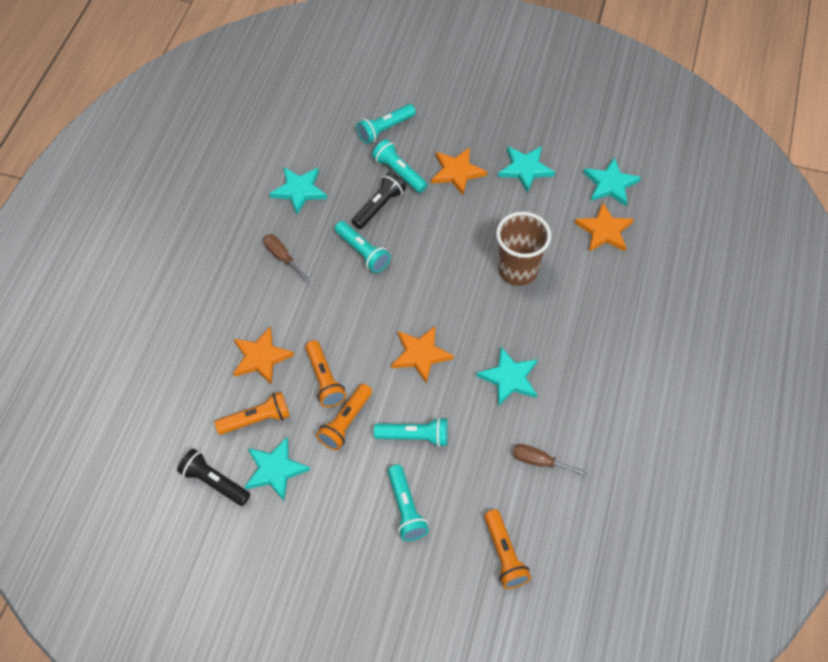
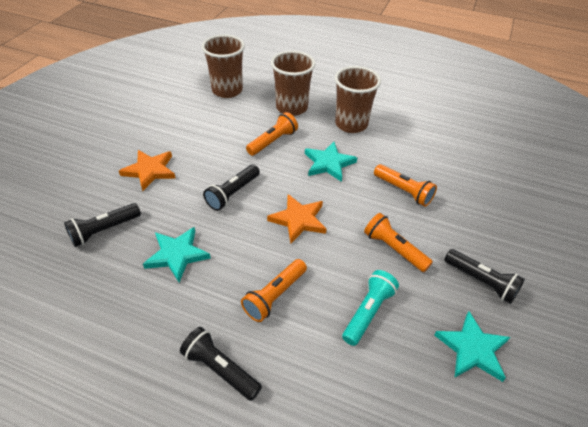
black flashlight: 2 -> 4
brown cup: 1 -> 3
brown screwdriver: 2 -> 0
orange star: 4 -> 2
turquoise flashlight: 5 -> 1
turquoise star: 5 -> 3

